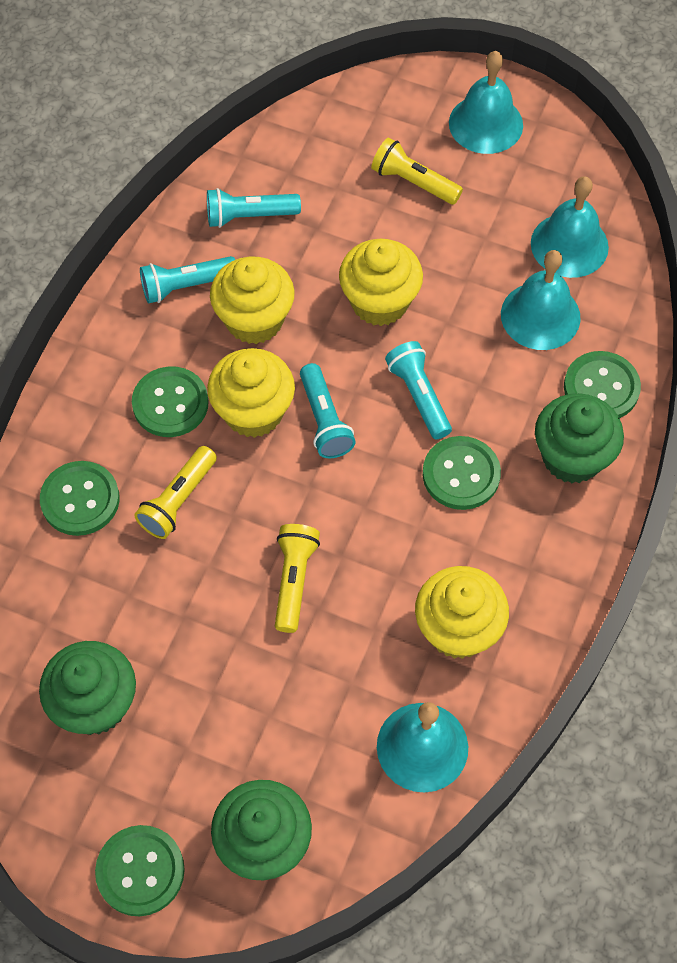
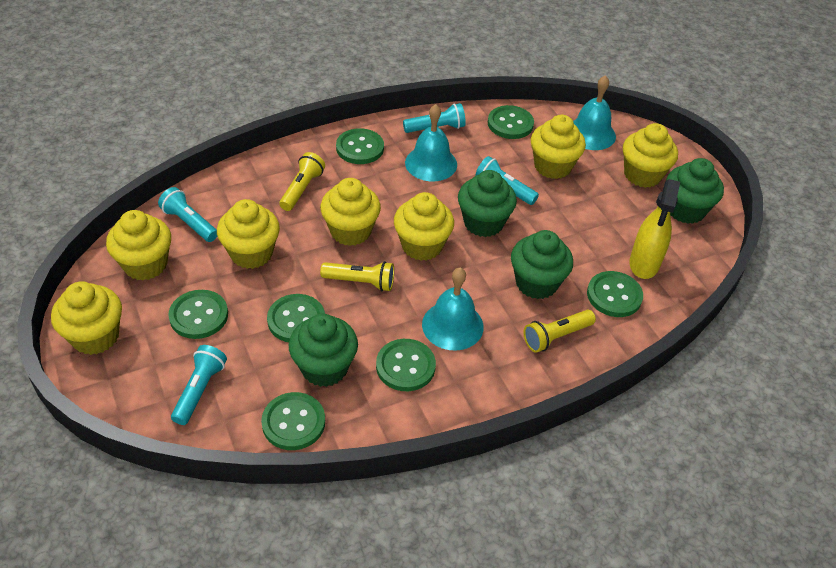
green button: 5 -> 7
green cupcake: 3 -> 4
turquoise bell: 4 -> 3
yellow cupcake: 4 -> 7
yellow spray bottle: 0 -> 1

